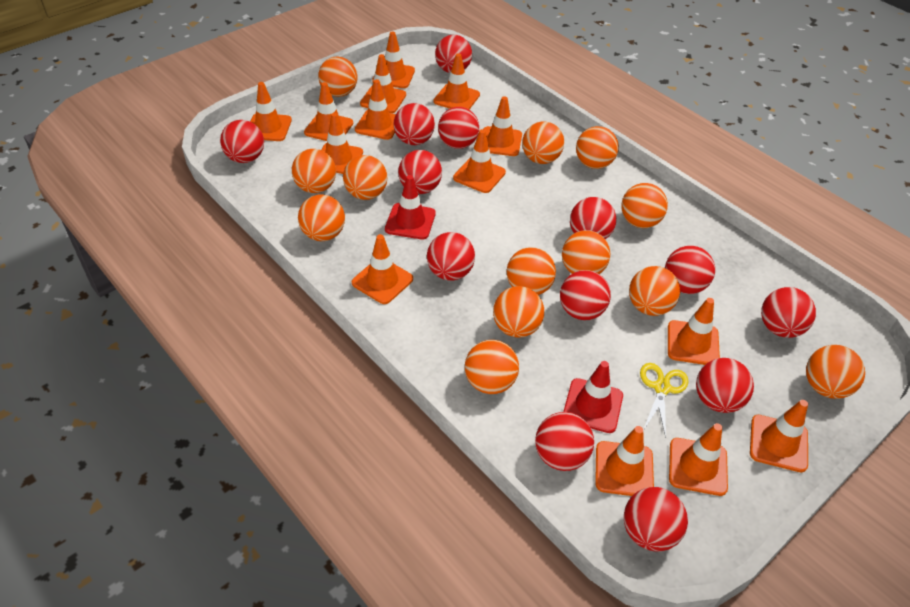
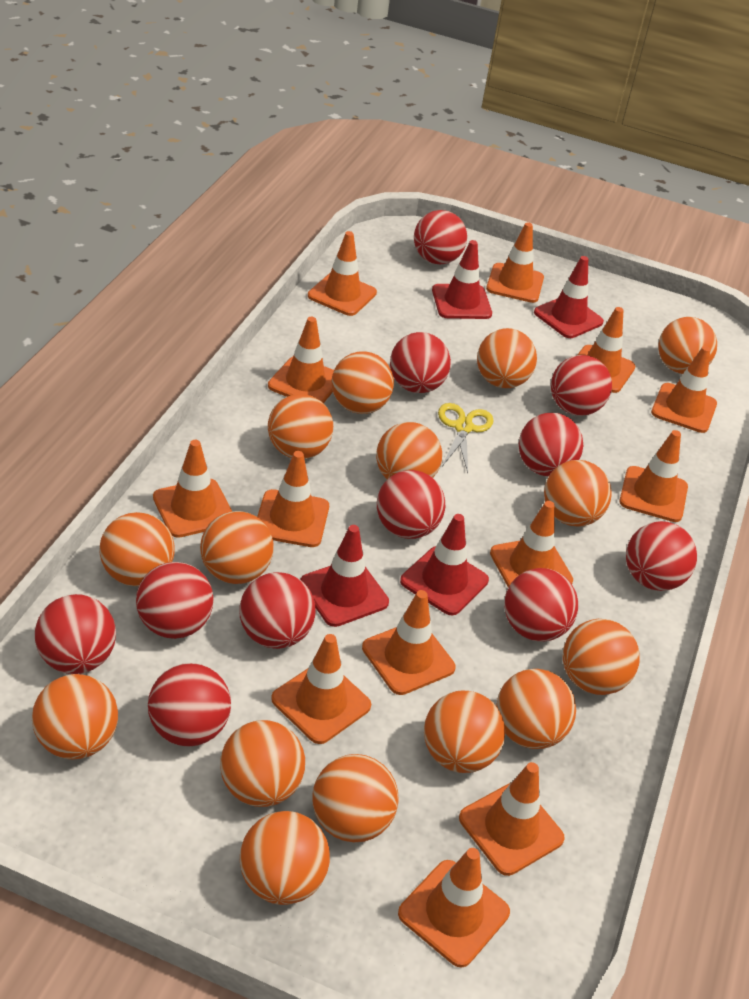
orange ball: 13 -> 15
orange traffic cone: 14 -> 13
red ball: 13 -> 11
red traffic cone: 2 -> 4

